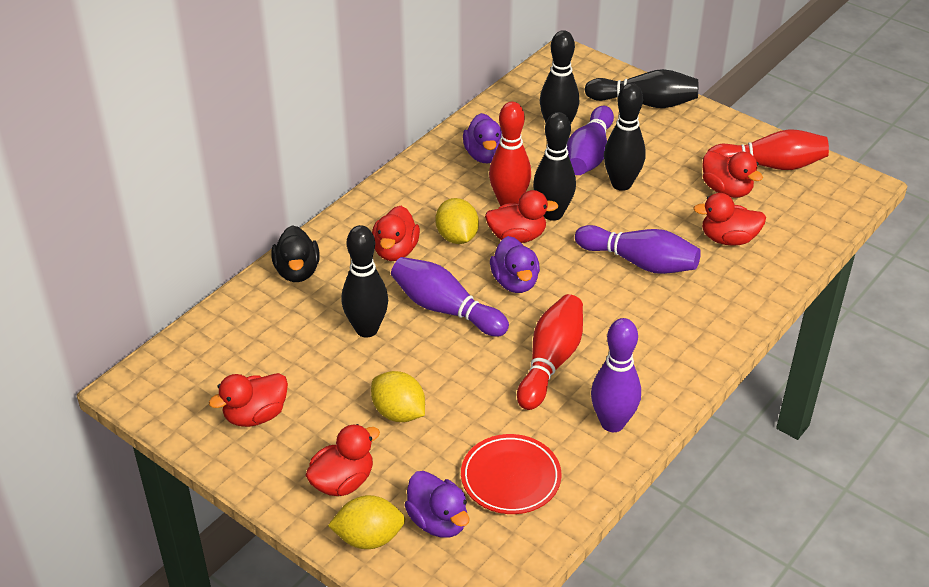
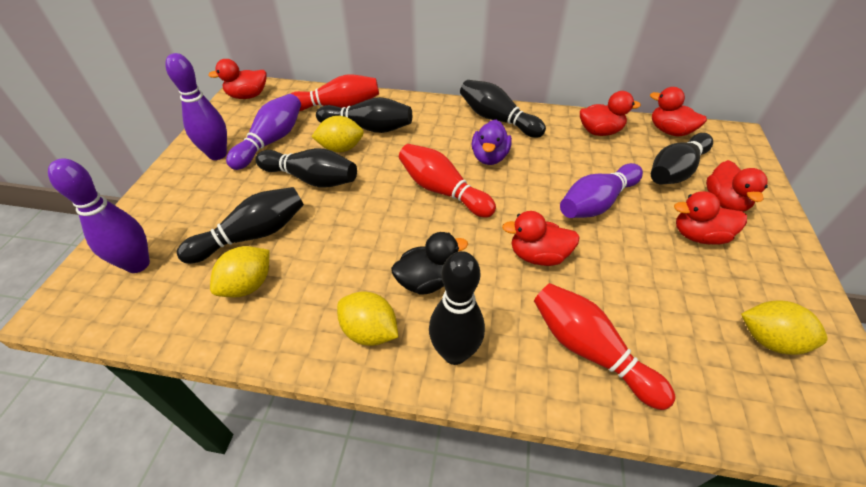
black bowling pin: 5 -> 6
purple duck: 3 -> 1
red plate: 1 -> 0
yellow lemon: 3 -> 4

